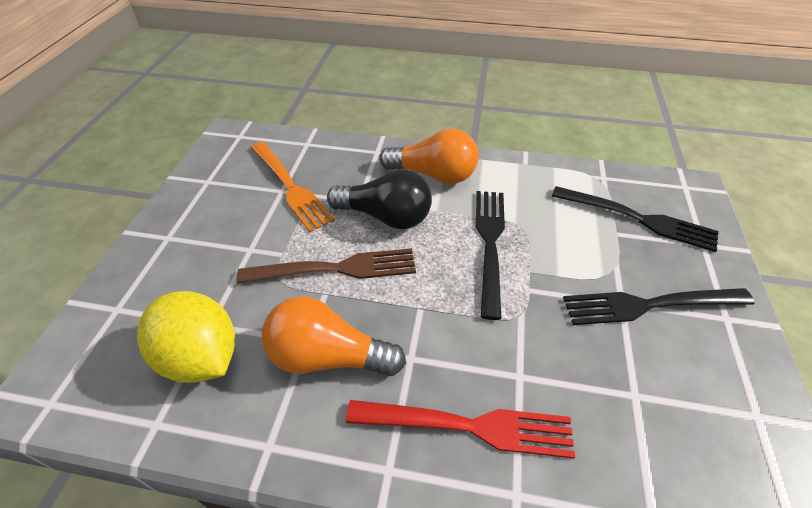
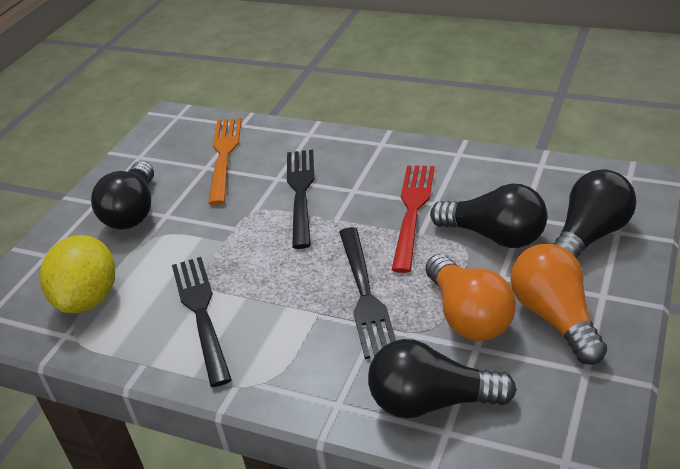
black light bulb: 1 -> 4
brown fork: 1 -> 0

